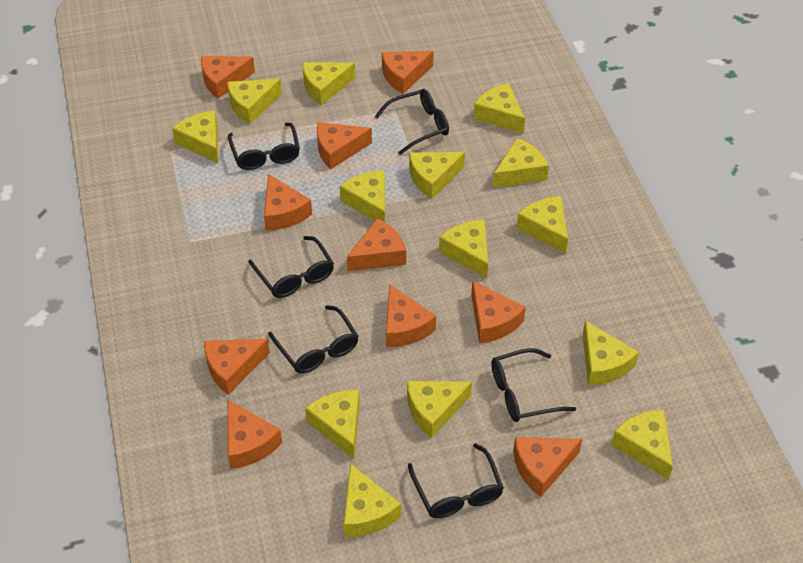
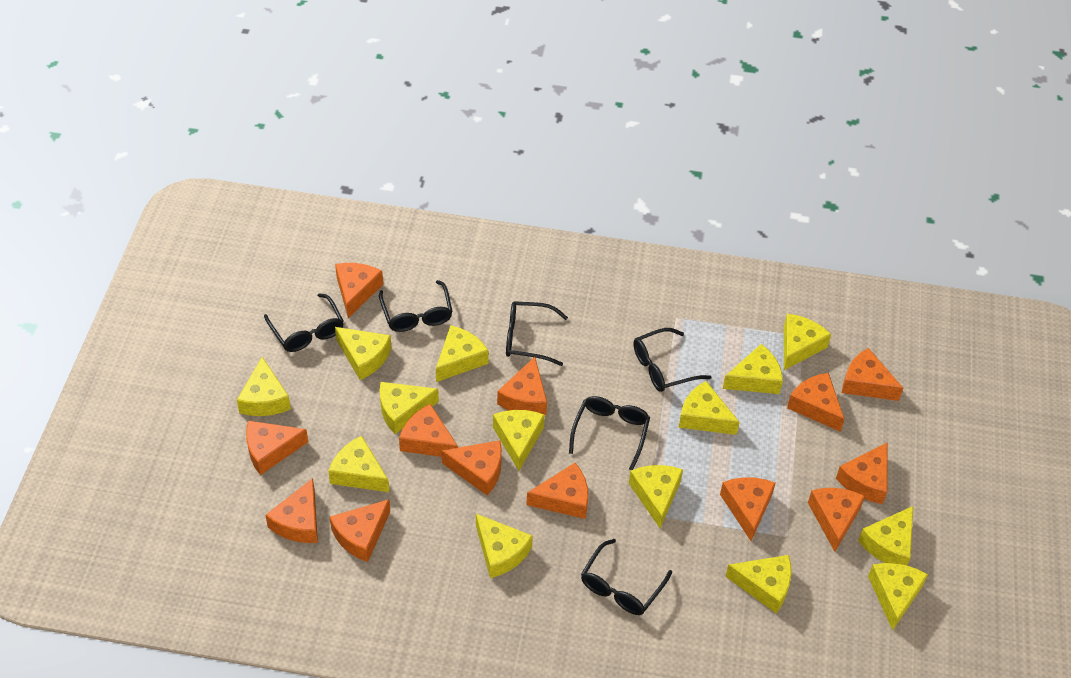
orange cheese: 10 -> 13

